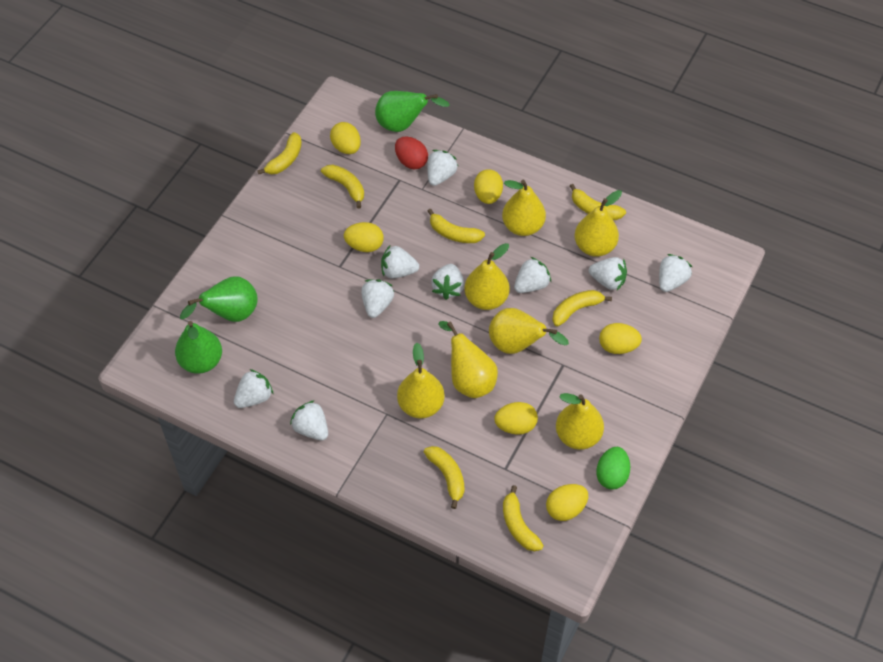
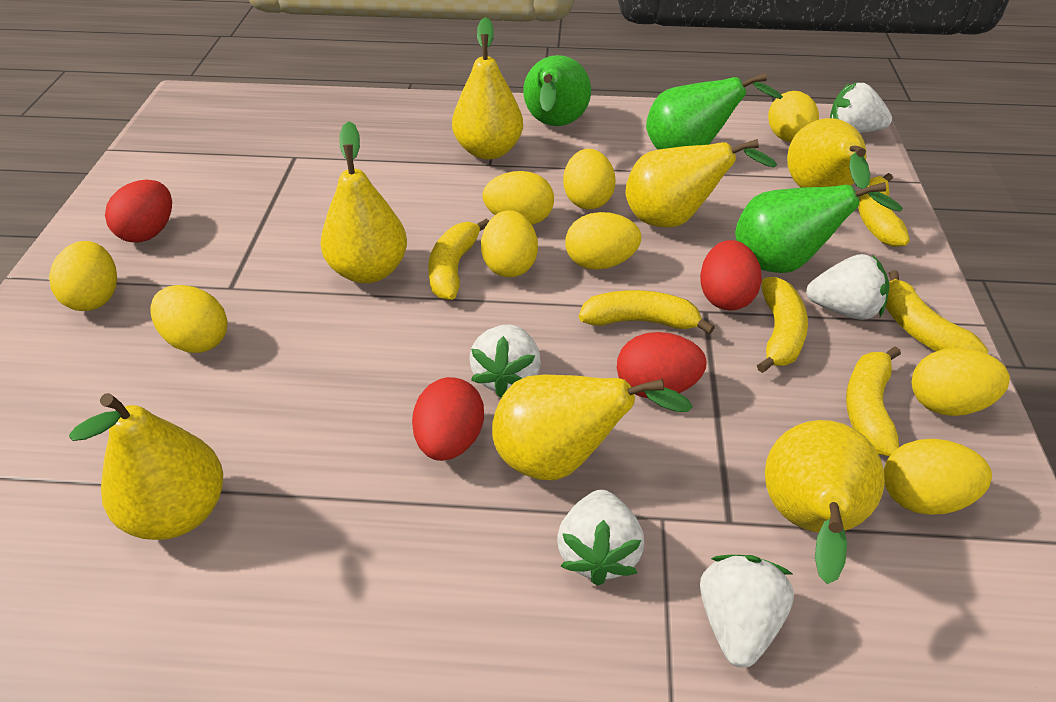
green egg: 1 -> 0
red egg: 1 -> 4
white strawberry: 9 -> 5
yellow banana: 7 -> 6
yellow egg: 6 -> 9

